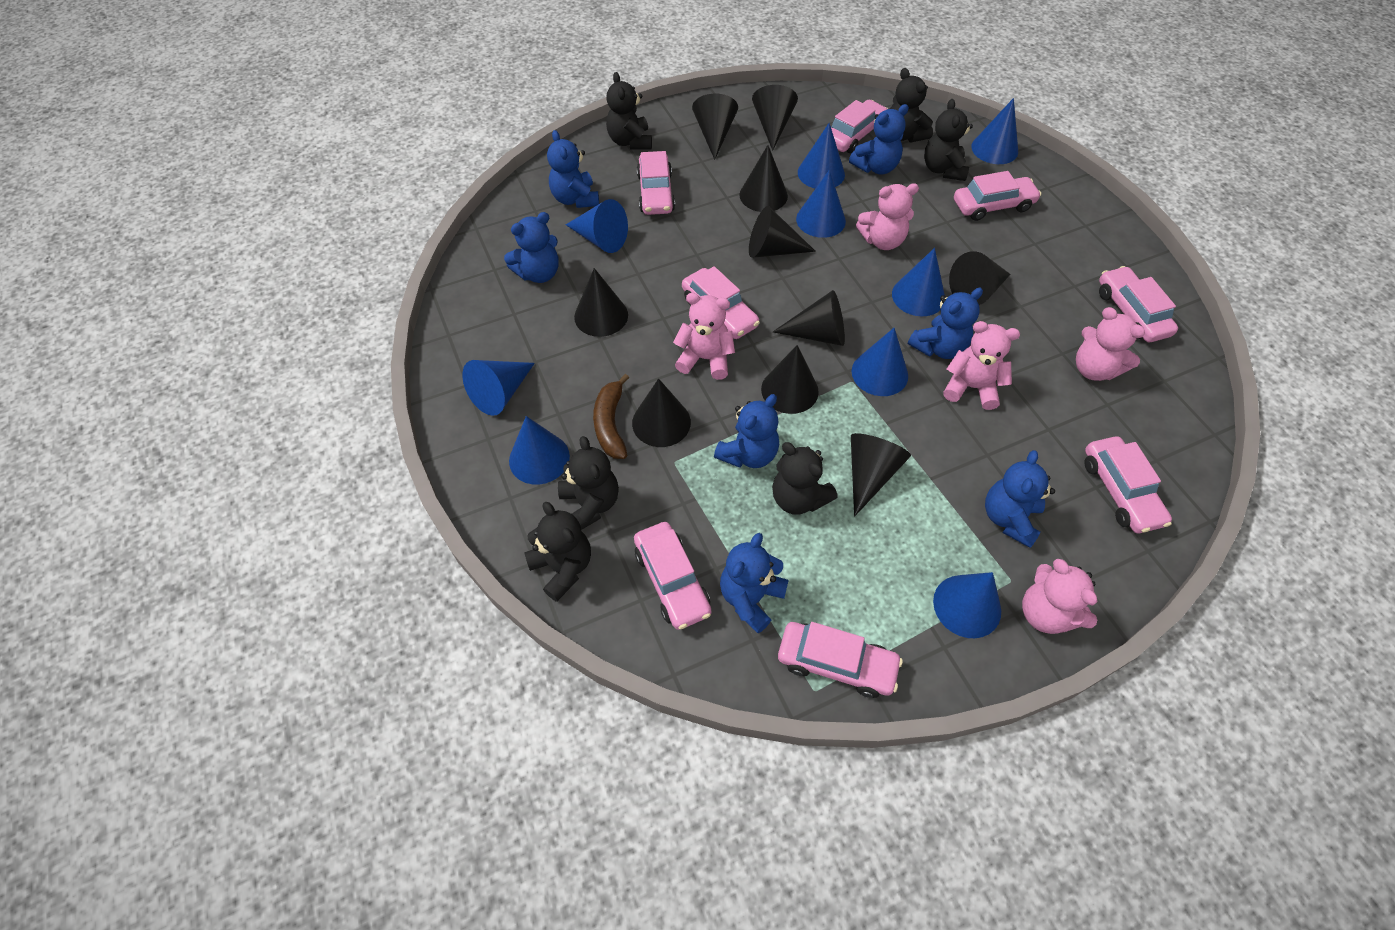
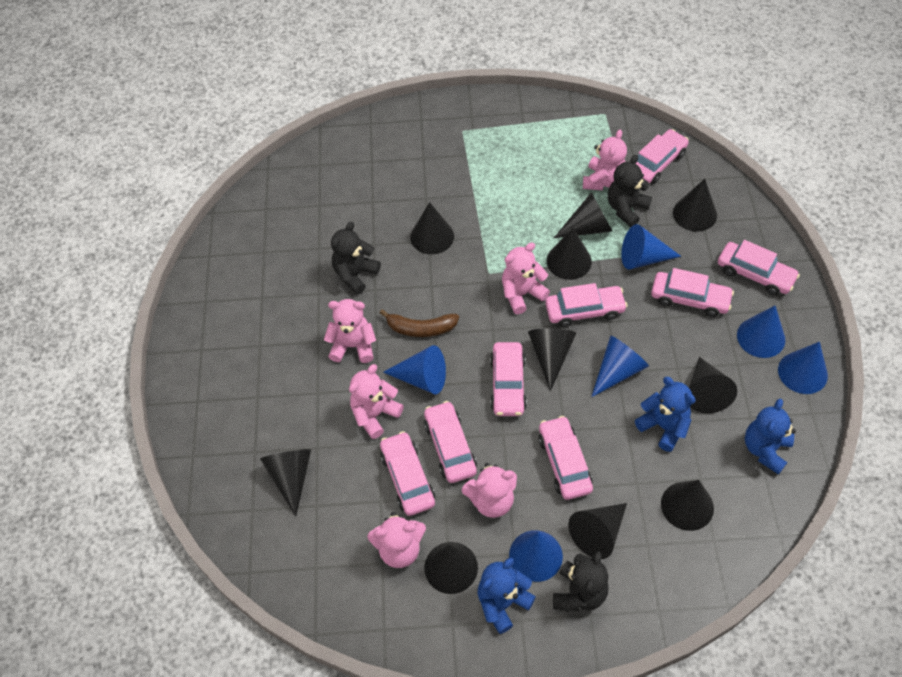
black teddy bear: 6 -> 3
blue cone: 9 -> 6
blue teddy bear: 7 -> 3
pink teddy bear: 5 -> 6

